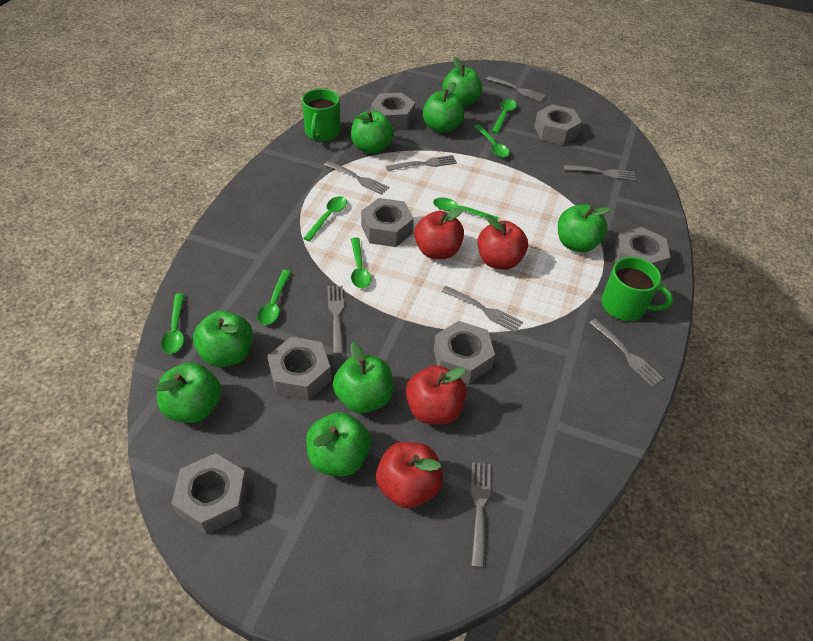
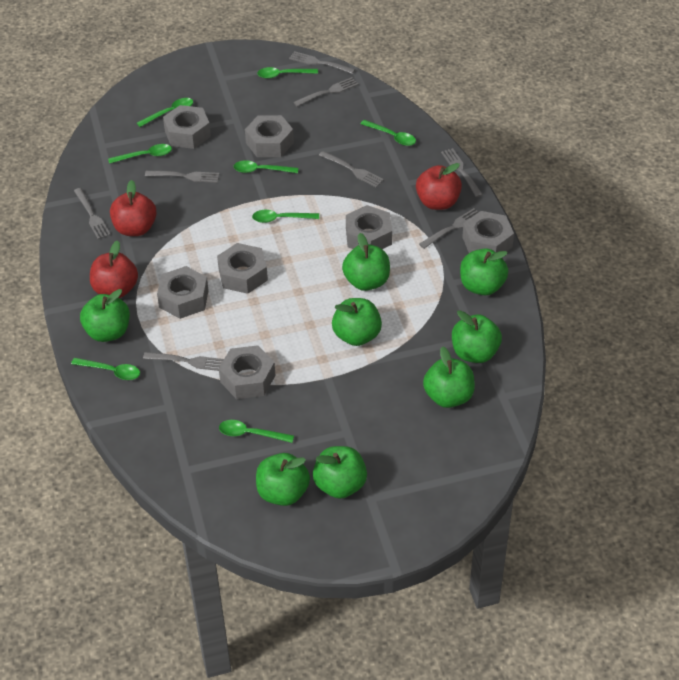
green mug: 2 -> 0
green spoon: 7 -> 8
red apple: 4 -> 3

